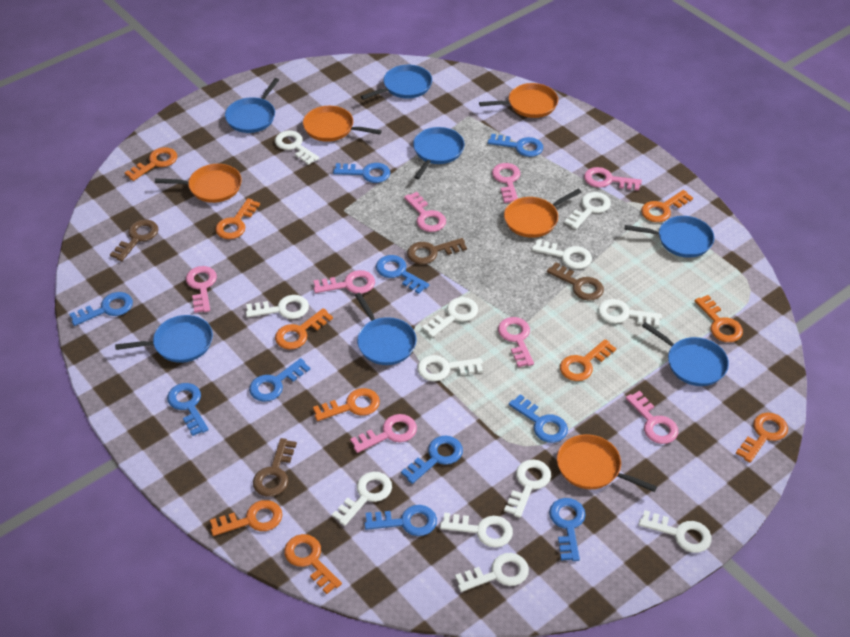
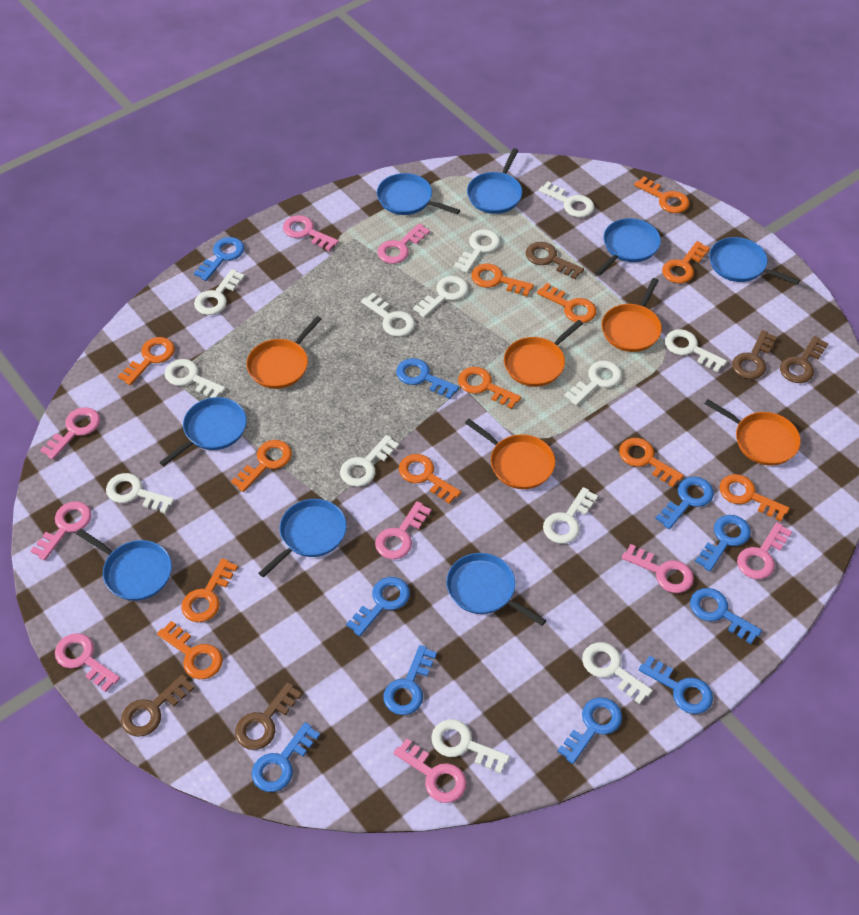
blue pan: 7 -> 8
brown key: 4 -> 5
orange key: 10 -> 12
pink key: 8 -> 9
white key: 12 -> 13

